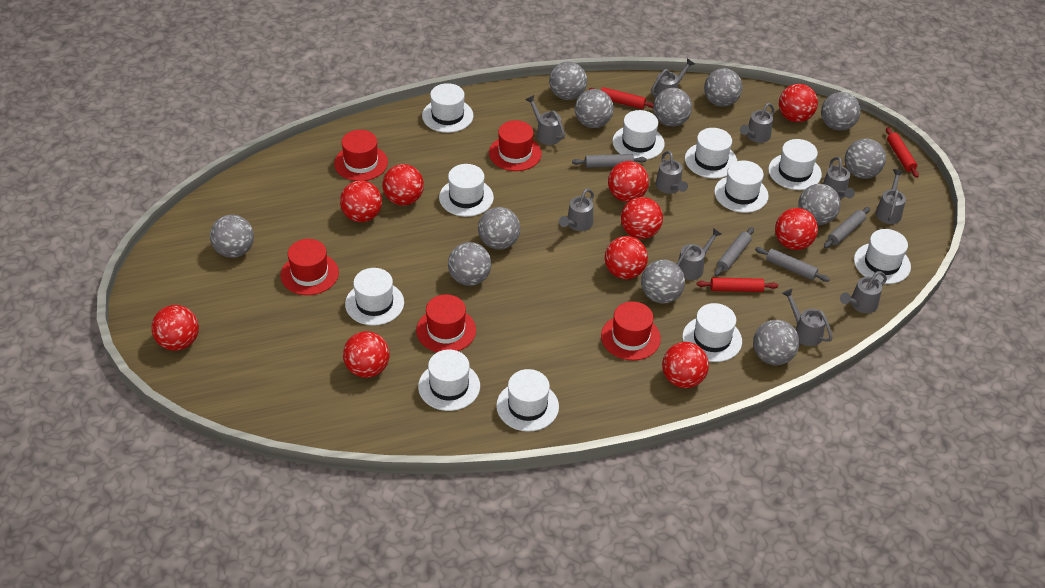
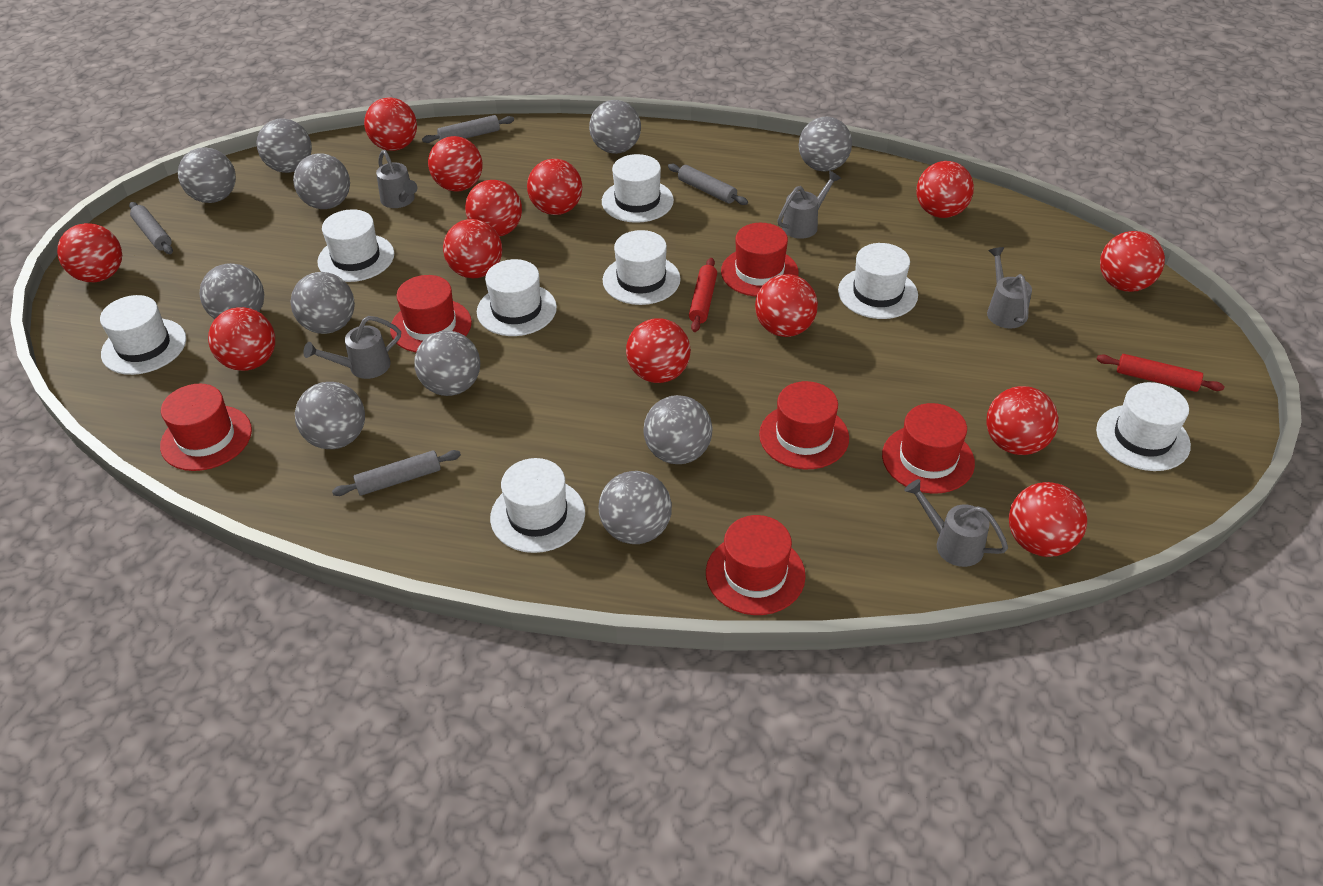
grey ball: 12 -> 11
grey watering can: 10 -> 5
red ball: 10 -> 13
red hat: 5 -> 6
red rolling pin: 3 -> 2
white hat: 11 -> 8

